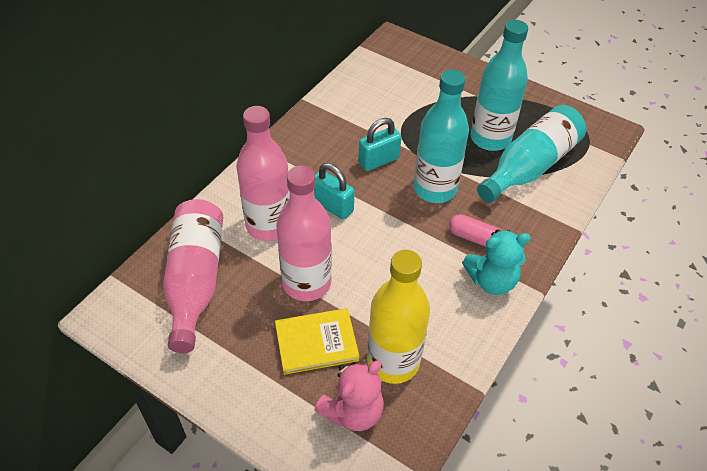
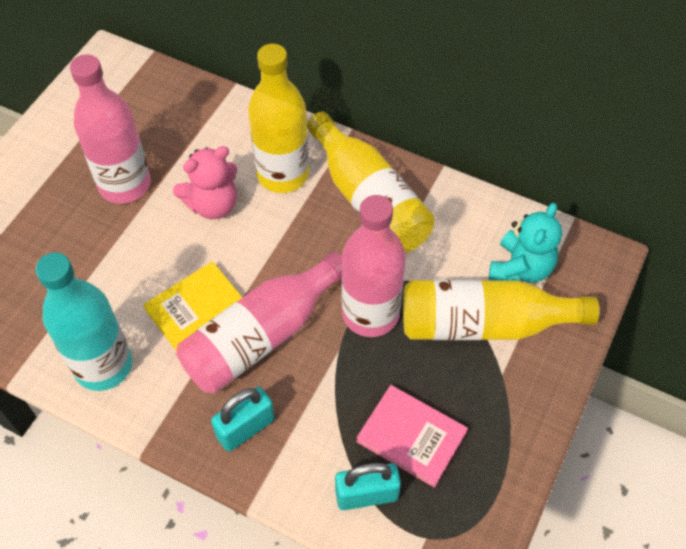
pink book: 0 -> 1
pink capsule: 1 -> 0
turquoise bottle: 3 -> 1
yellow bottle: 1 -> 3

